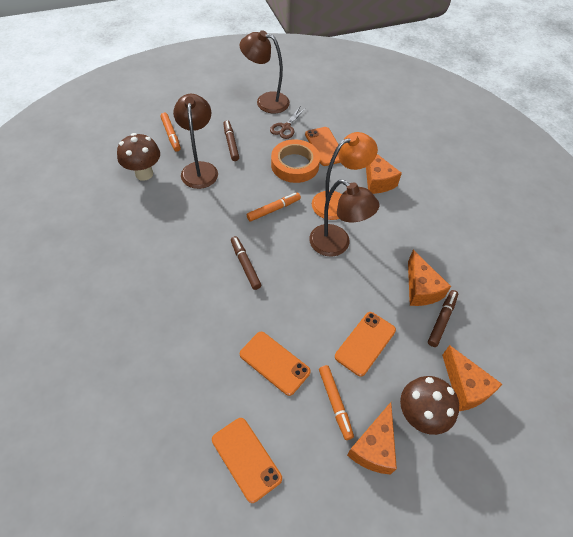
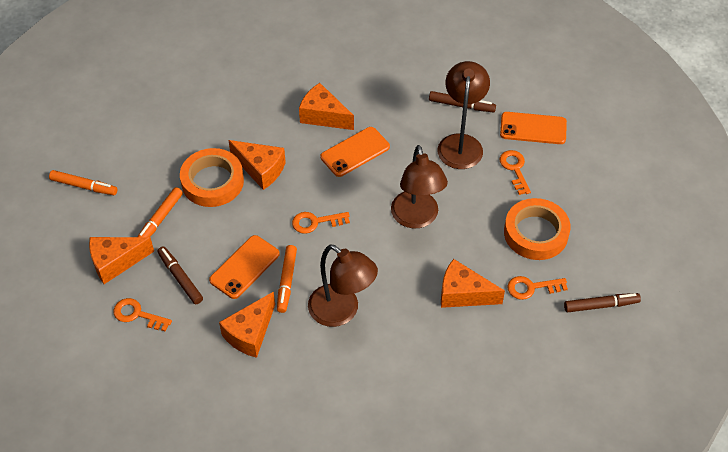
brown mushroom: 2 -> 0
brown scissors: 1 -> 0
orange cheese: 4 -> 5
orange key: 0 -> 4
orange lamp: 1 -> 0
orange phone: 4 -> 3
orange tape: 1 -> 2

